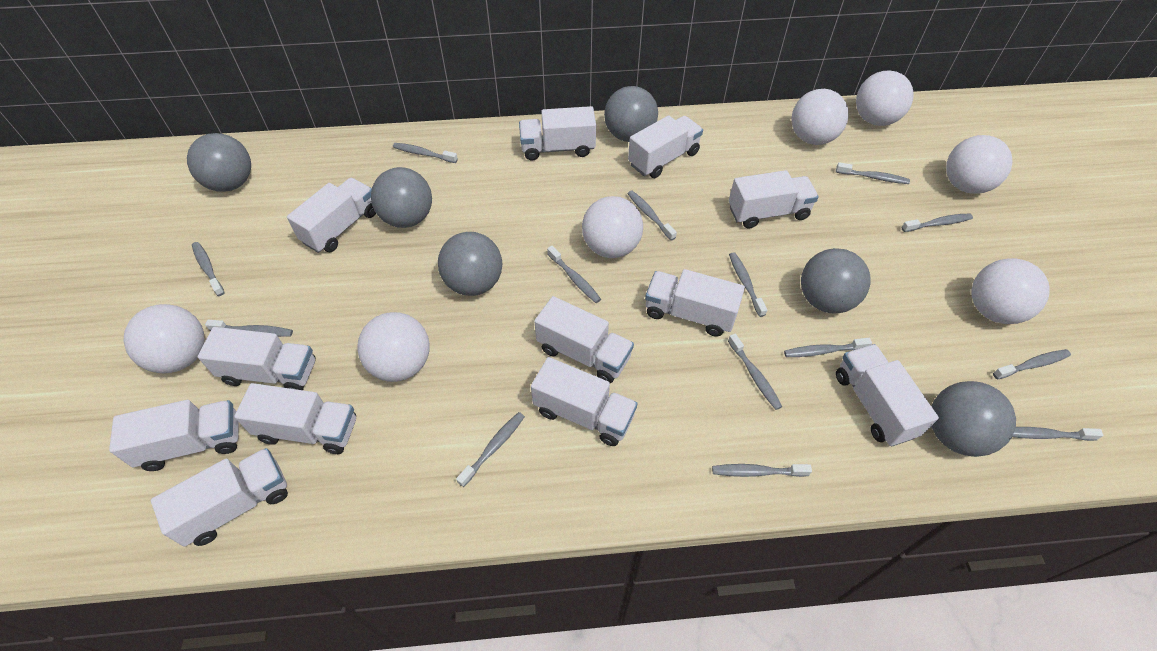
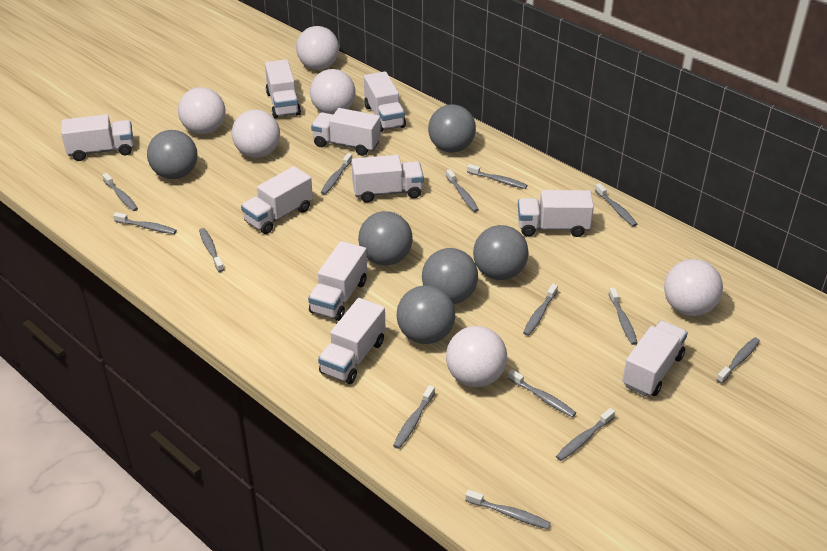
white ball: 7 -> 6
white truck: 12 -> 10

